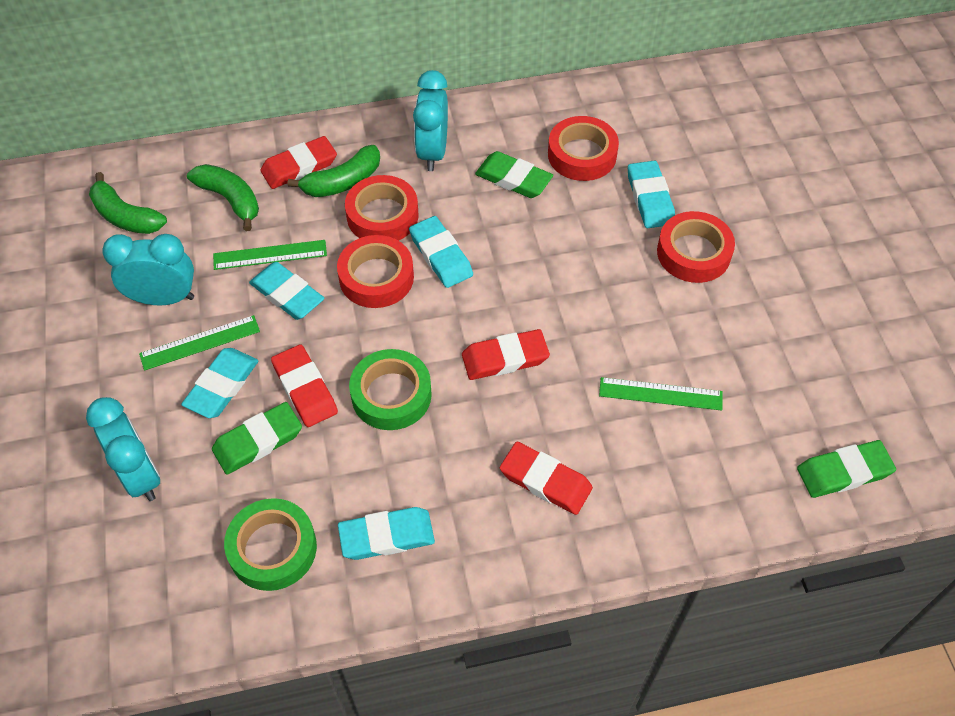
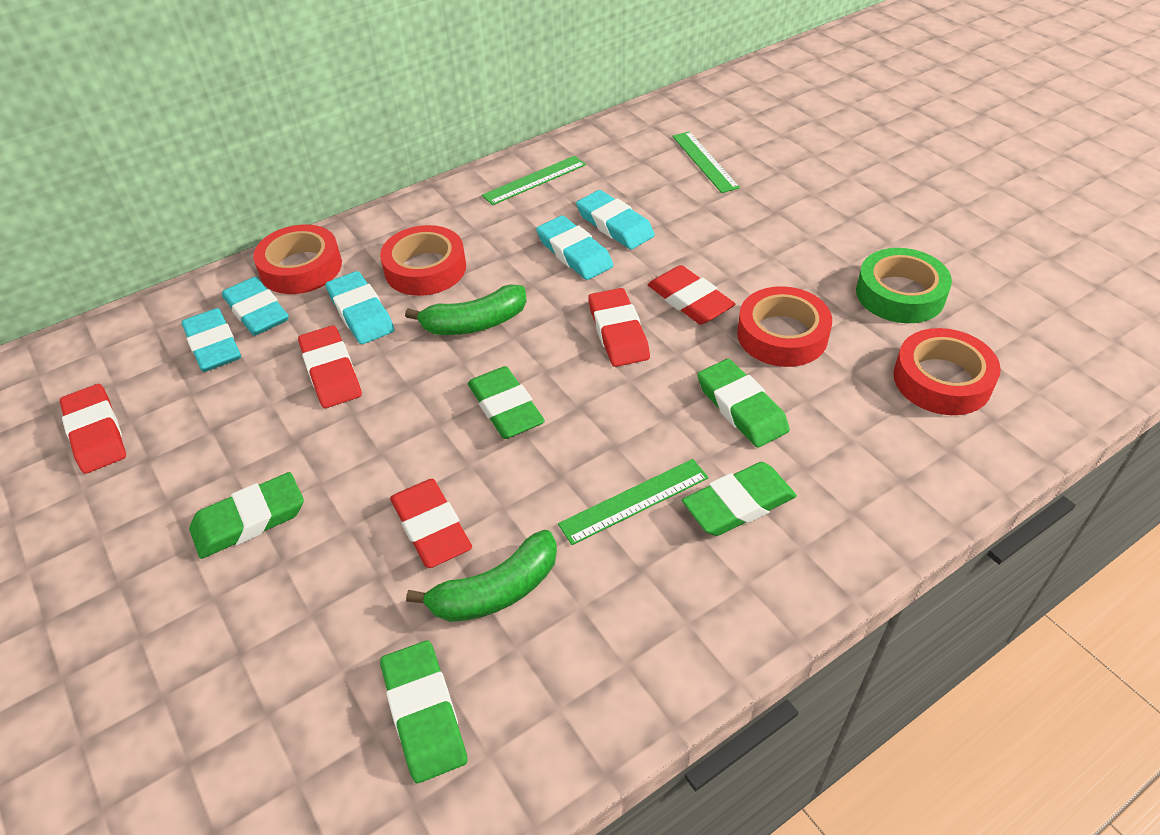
green banana: 3 -> 2
green eraser: 3 -> 5
green tape: 2 -> 1
red eraser: 4 -> 5
turquoise clock: 3 -> 0

